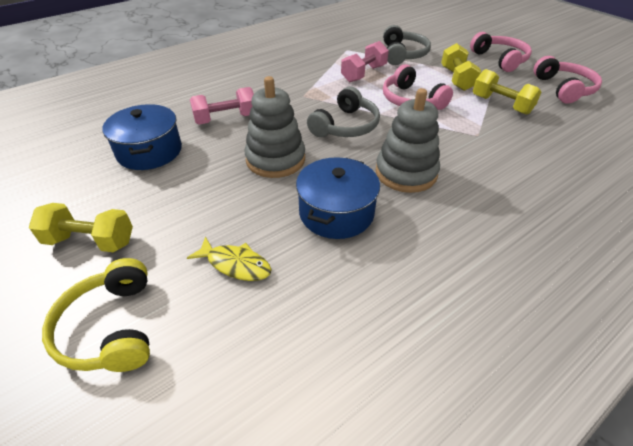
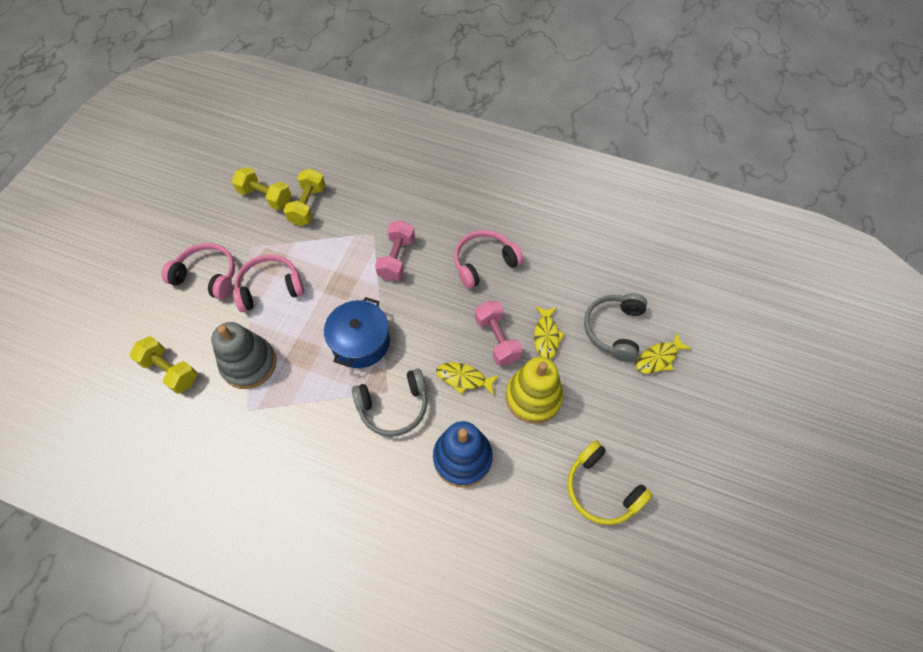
blue pot: 2 -> 1
blue stacking toy: 0 -> 1
grey stacking toy: 2 -> 1
yellow fish: 1 -> 3
yellow stacking toy: 0 -> 1

